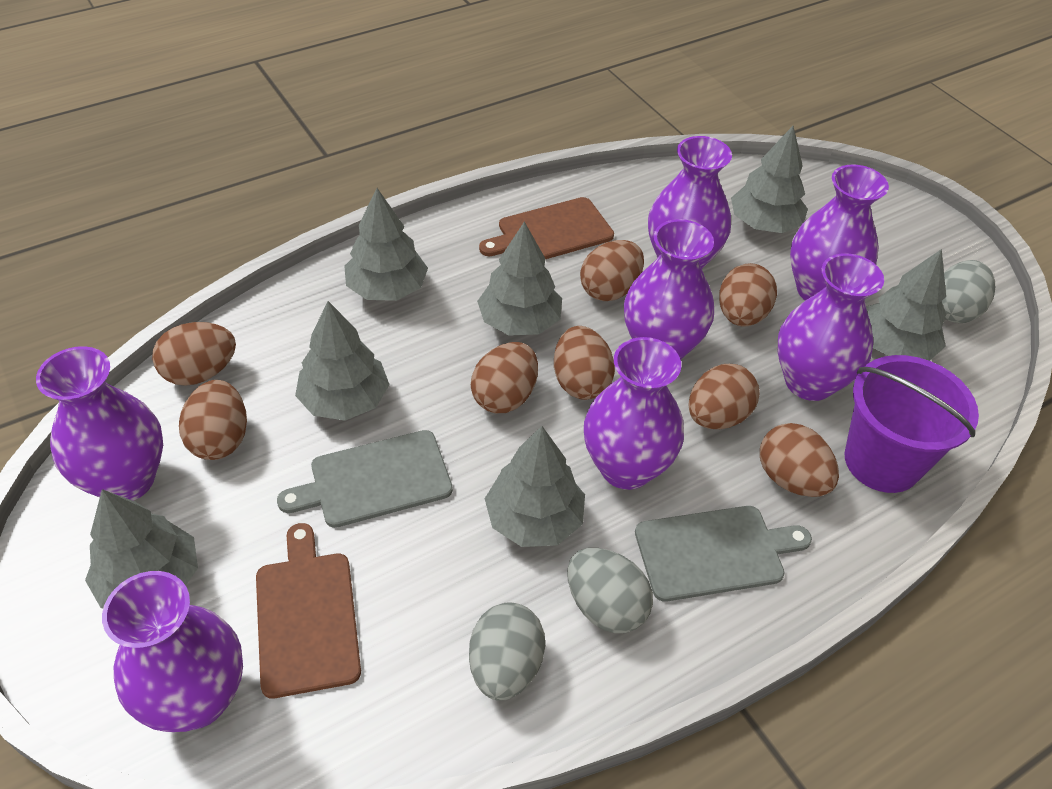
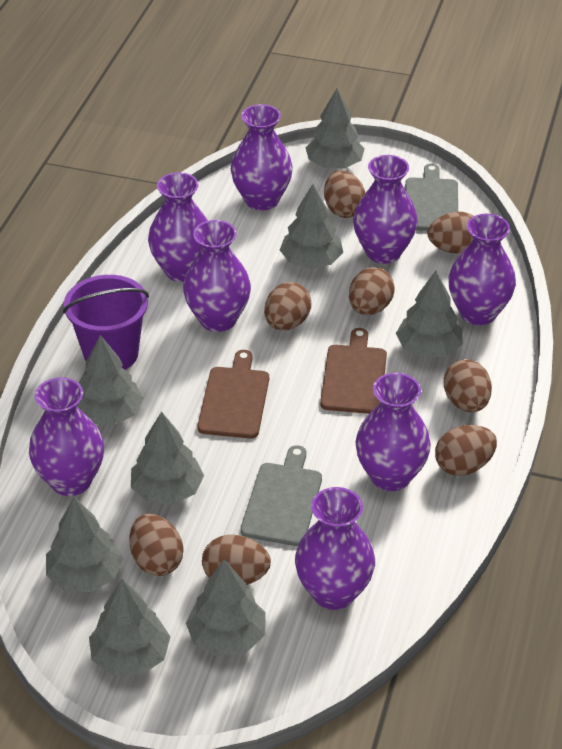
grey egg: 3 -> 0
grey tree: 7 -> 8
purple vase: 7 -> 8

